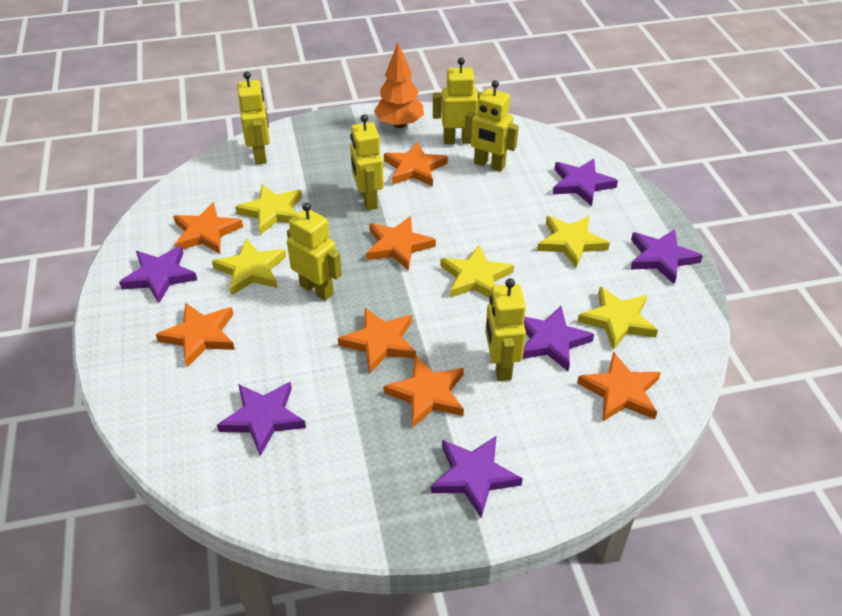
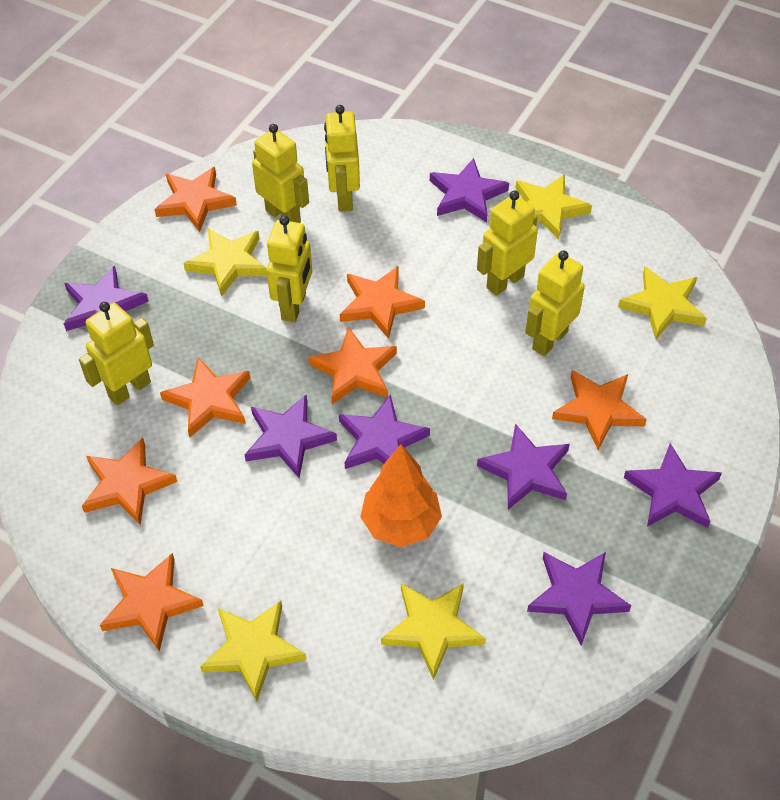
purple star: 6 -> 7

